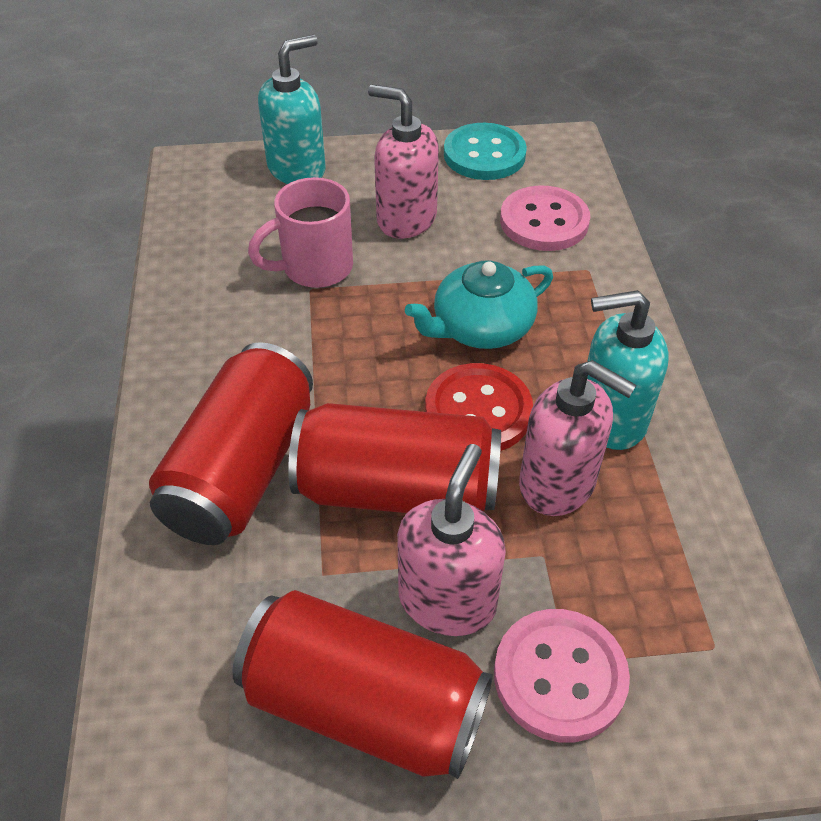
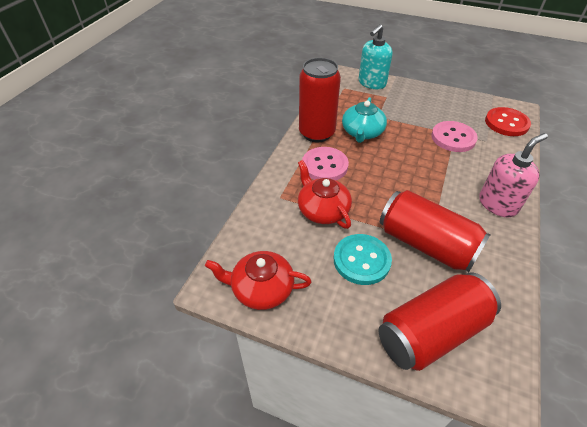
pink mug: 1 -> 0
pink soap dispenser: 3 -> 1
red teapot: 0 -> 2
turquoise soap dispenser: 2 -> 1

